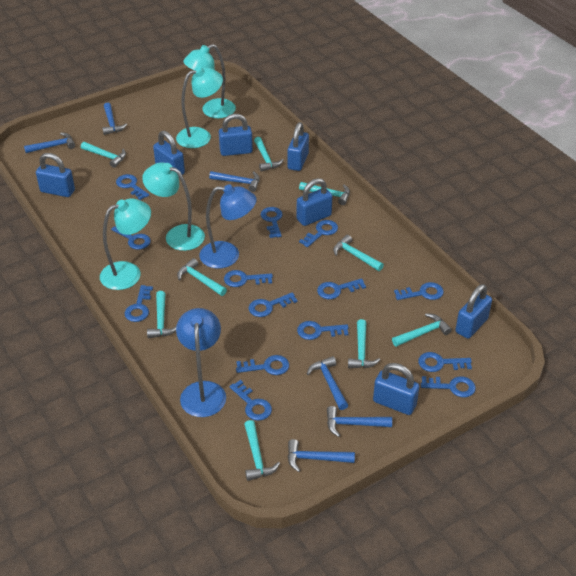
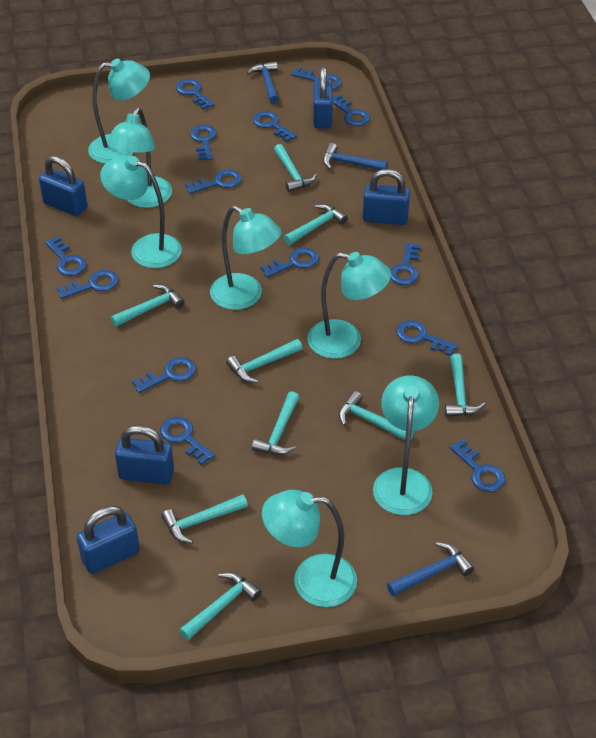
blue hammer: 6 -> 3
blue lamp: 2 -> 0
blue padlock: 7 -> 5
turquoise lamp: 4 -> 7

